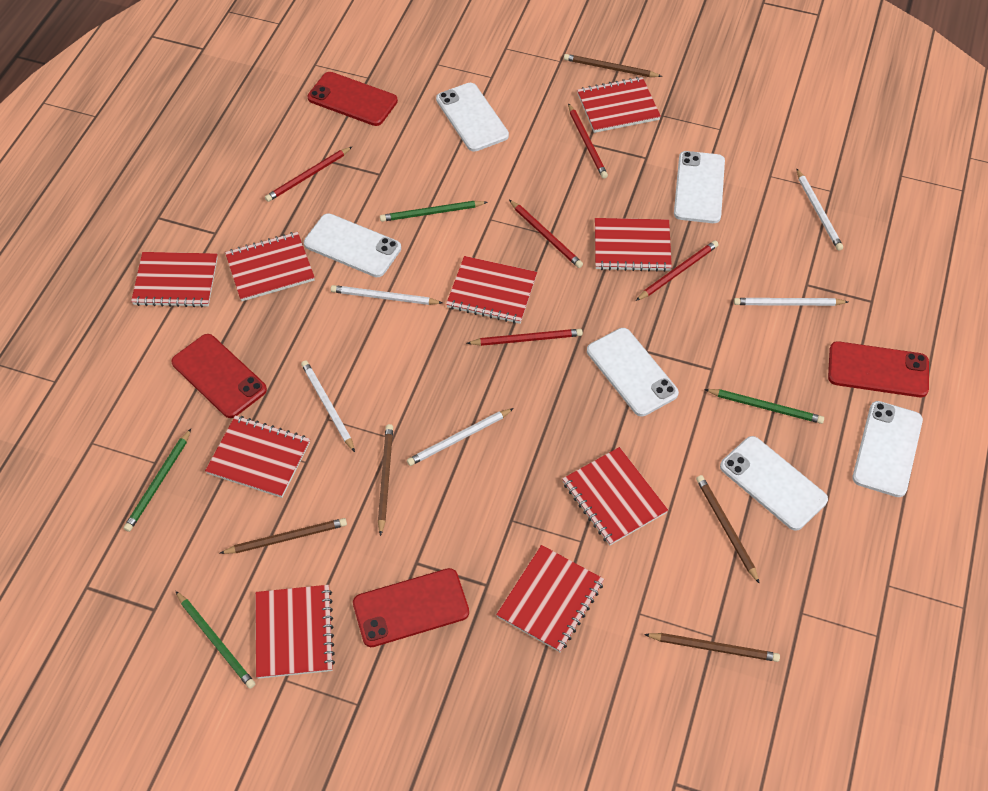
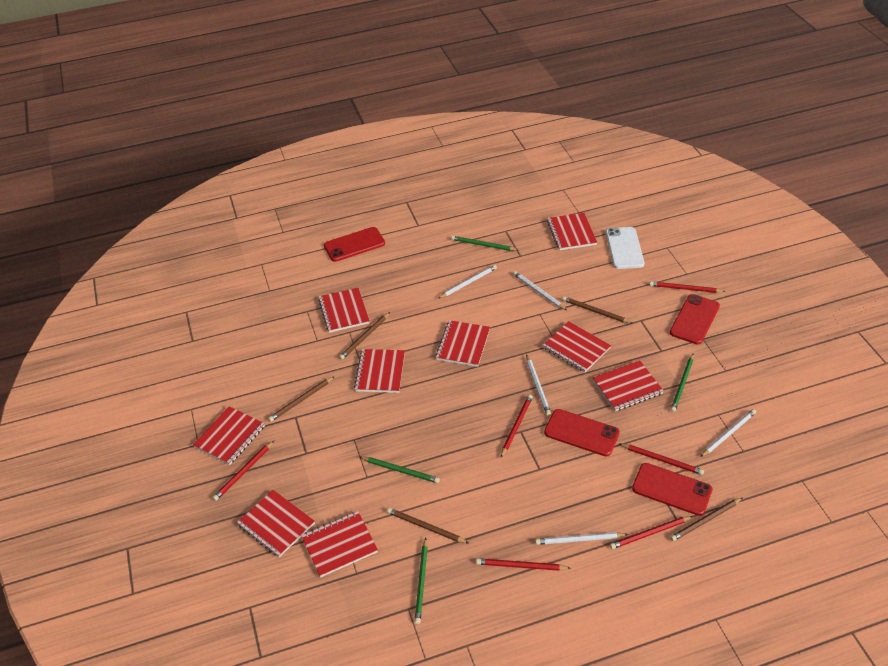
red pencil: 5 -> 6
white phone: 6 -> 1

